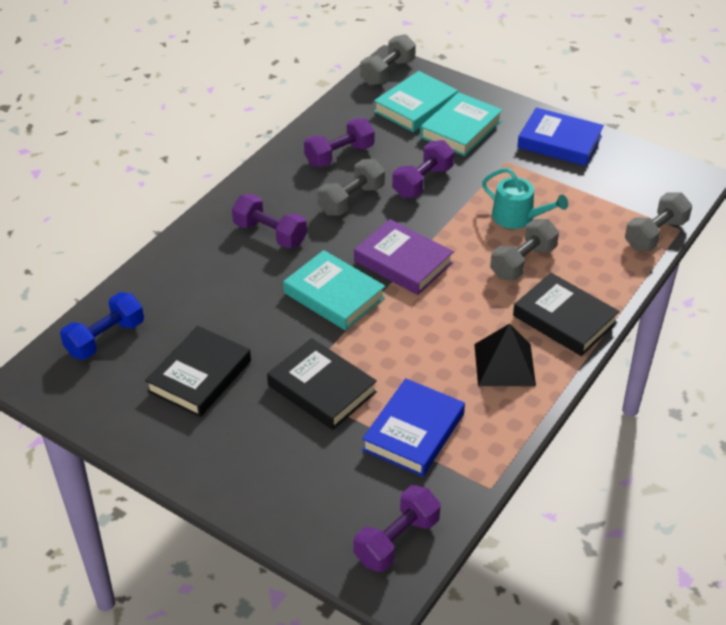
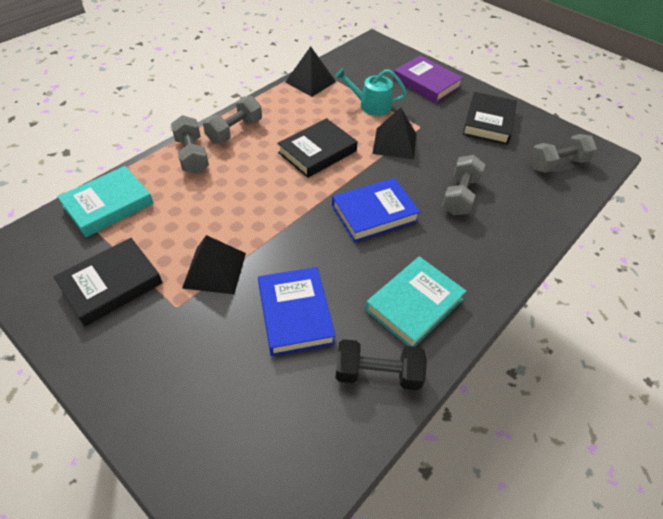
black dumbbell: 0 -> 1
black pyramid: 1 -> 3
blue dumbbell: 1 -> 0
purple dumbbell: 4 -> 0
turquoise book: 3 -> 2

